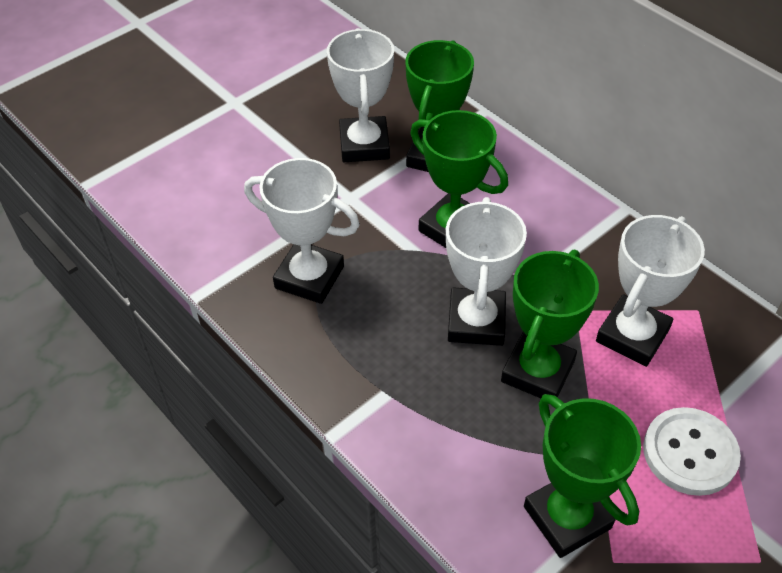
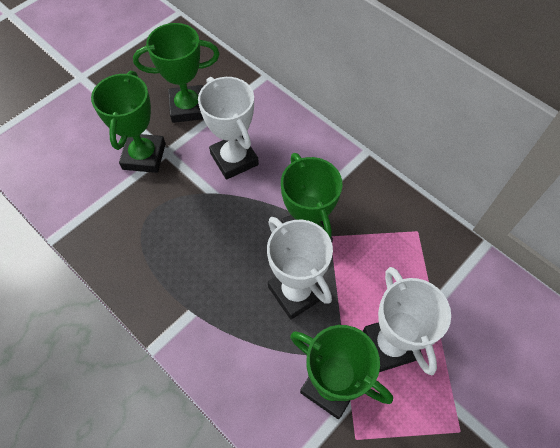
white button: 1 -> 0
white trophy: 4 -> 3

